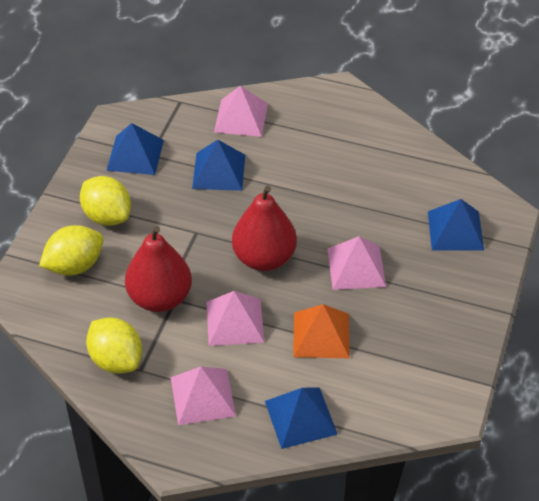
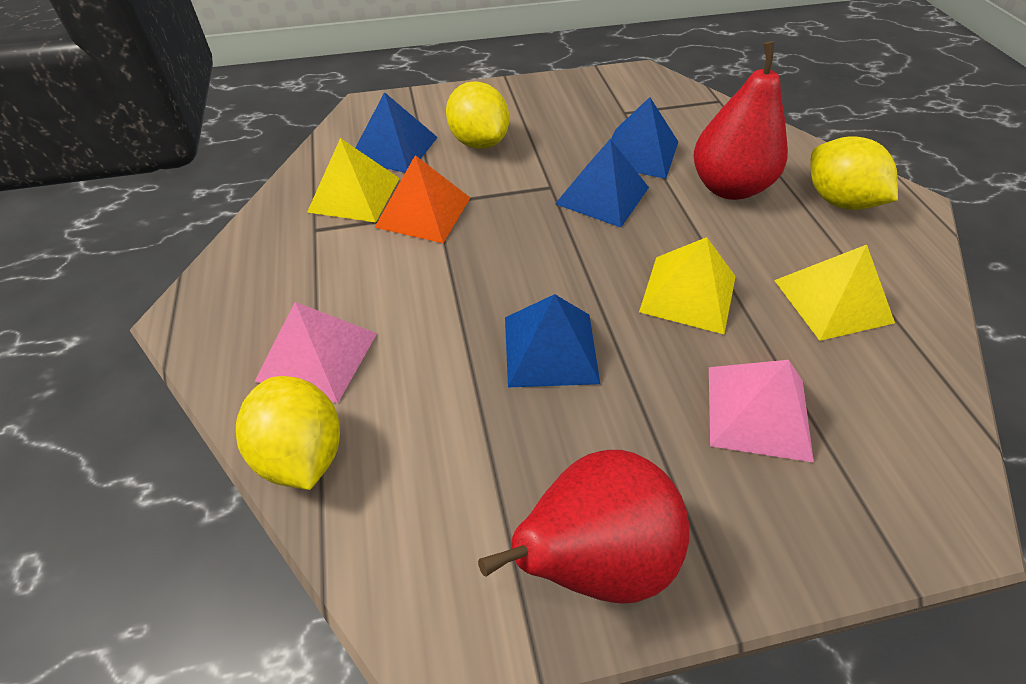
pink pyramid: 4 -> 2
yellow pyramid: 0 -> 3

